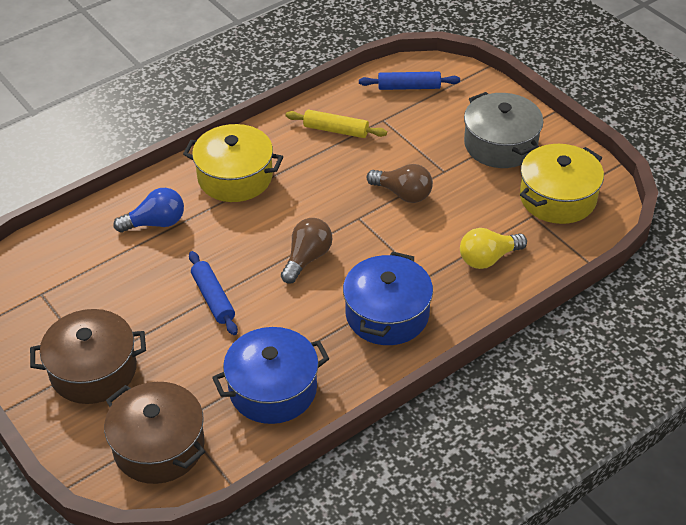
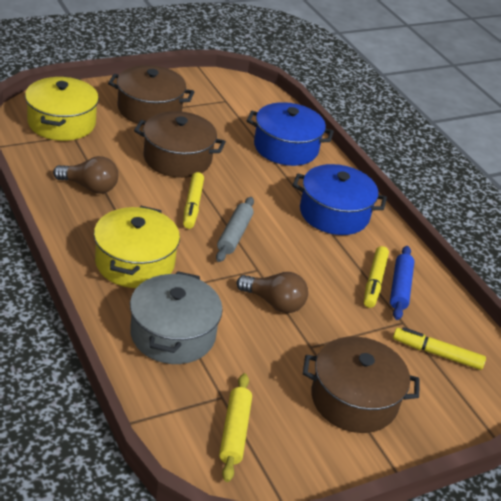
blue light bulb: 1 -> 0
blue rolling pin: 2 -> 1
brown pot: 2 -> 3
grey rolling pin: 0 -> 1
yellow light bulb: 1 -> 0
yellow marker: 0 -> 3

